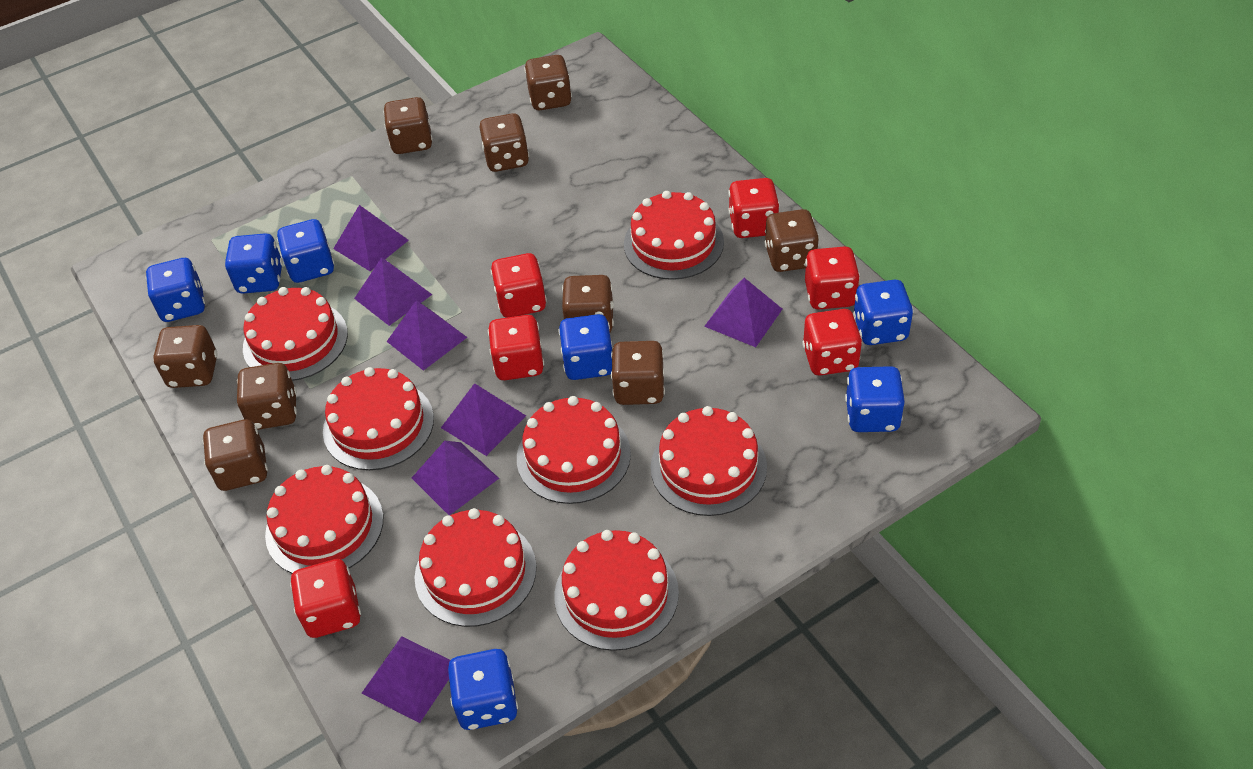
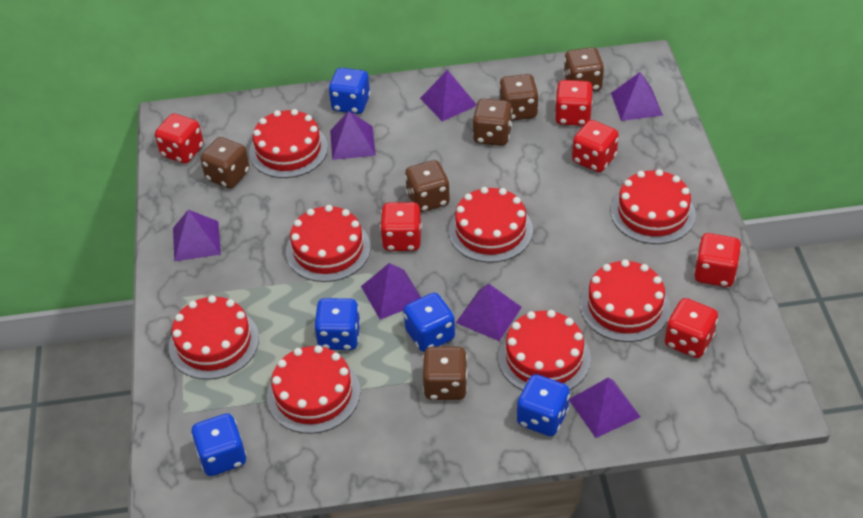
blue dice: 7 -> 5
brown dice: 9 -> 6

